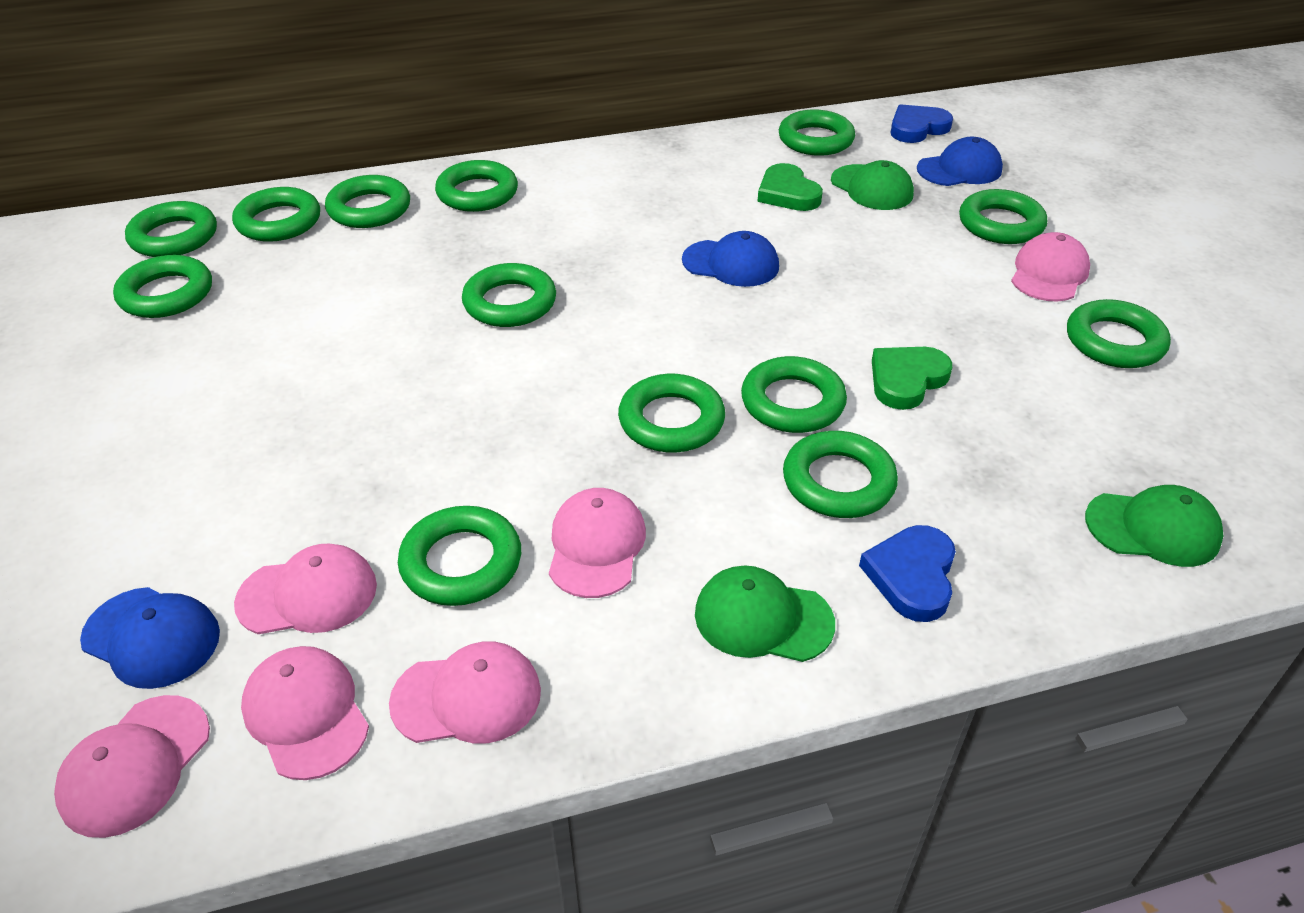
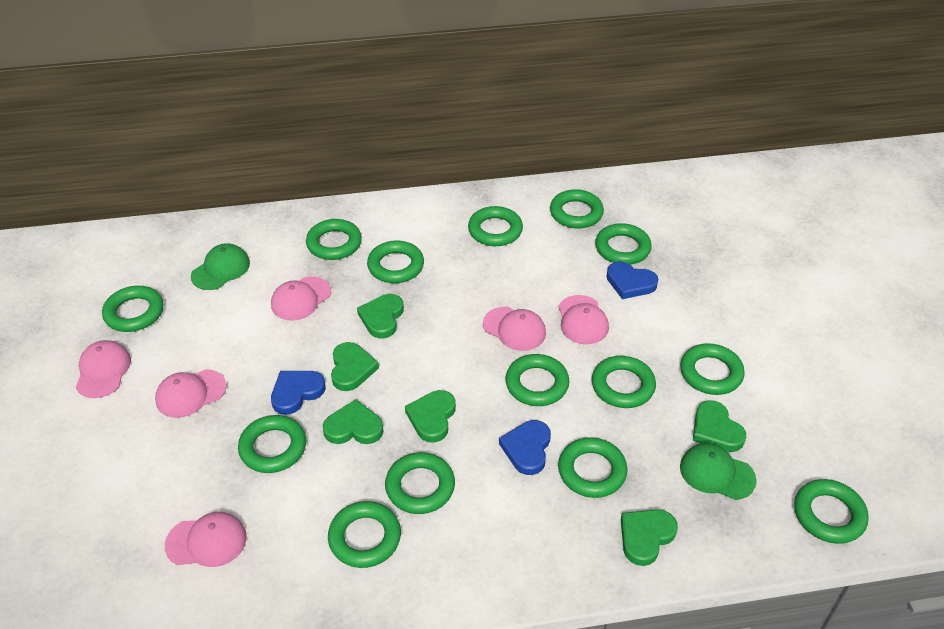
blue cap: 3 -> 0
blue heart: 2 -> 3
green cap: 3 -> 2
green heart: 2 -> 6
green ring: 13 -> 14

